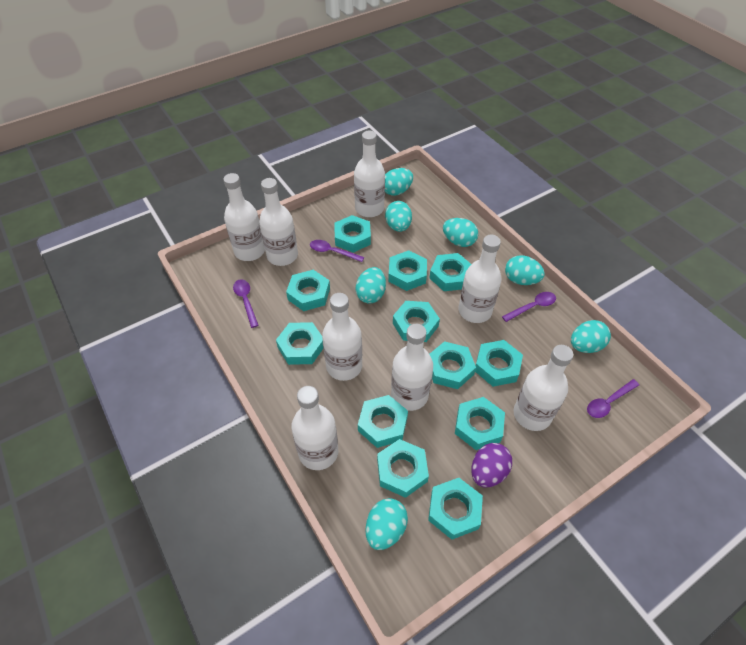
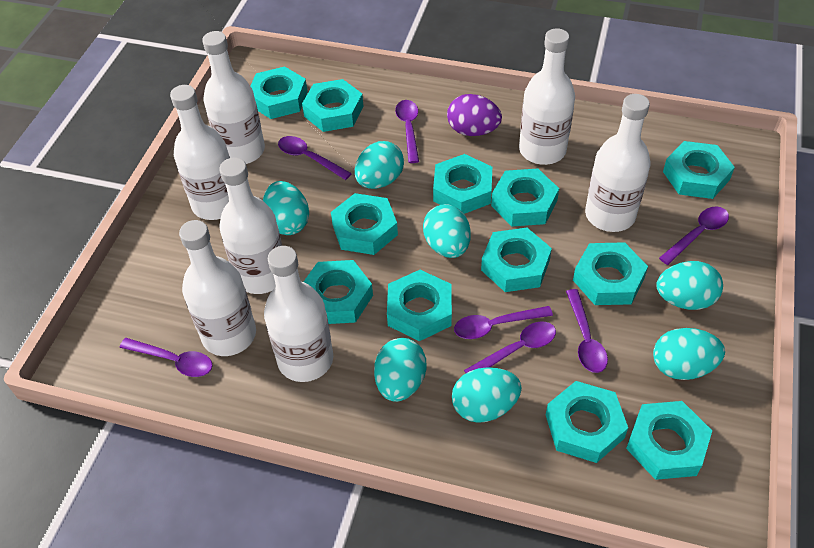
purple spoon: 4 -> 7
white bottle: 8 -> 7

